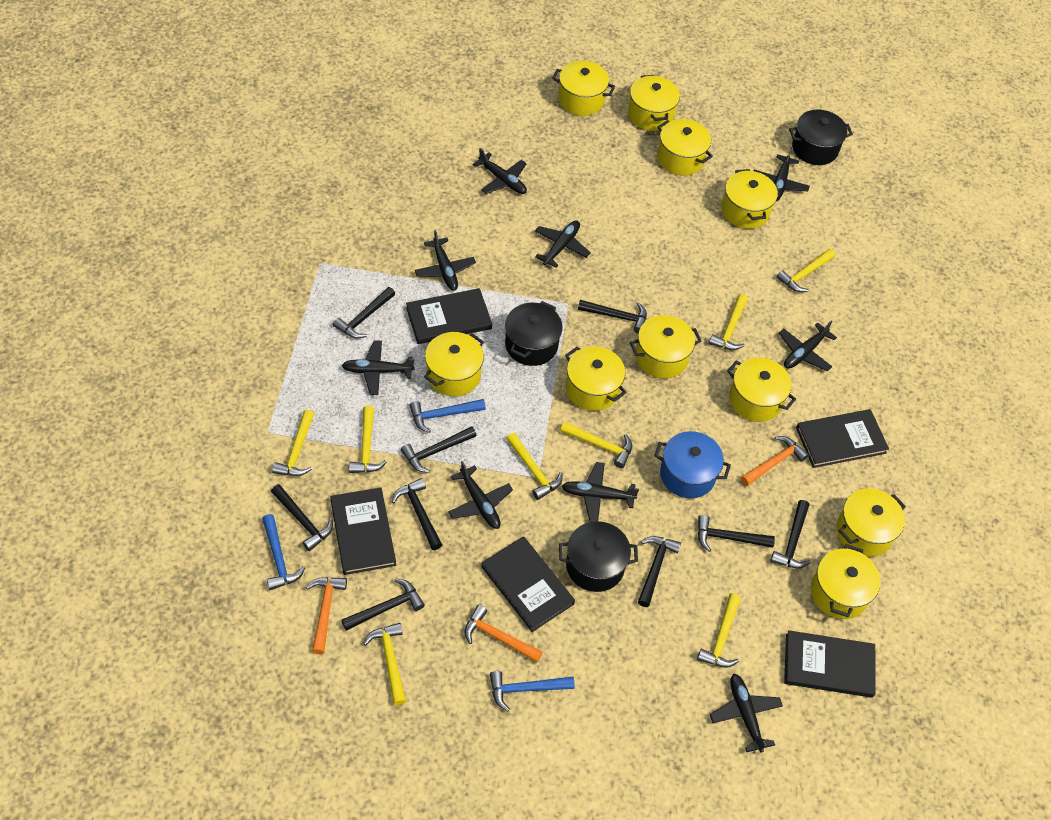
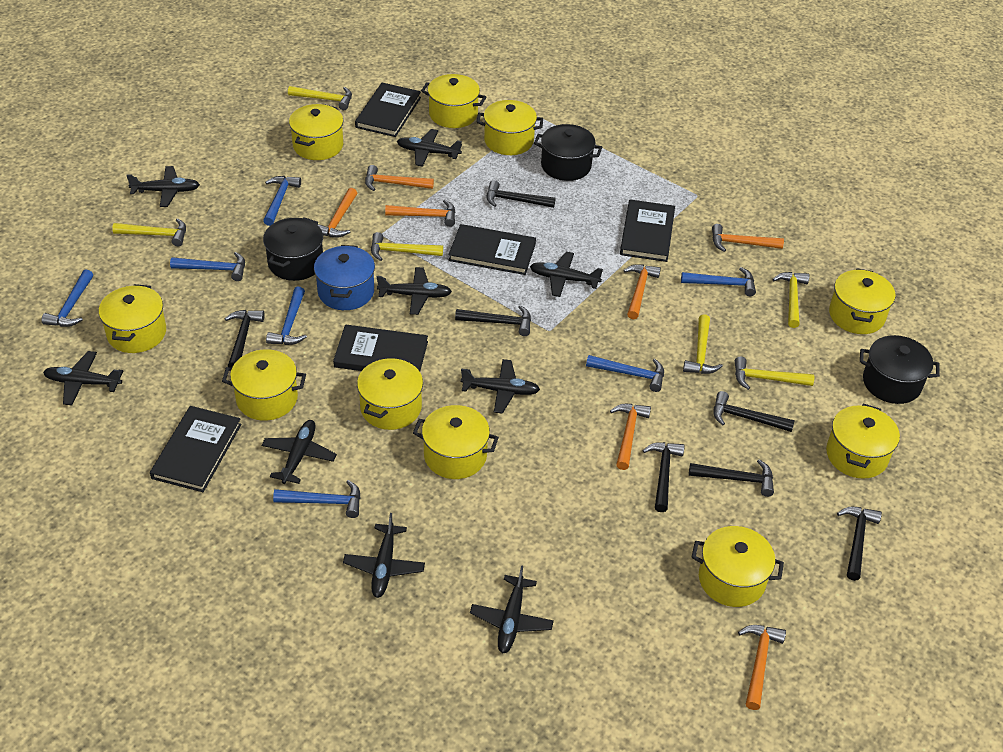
black hammer: 9 -> 7
blue hammer: 3 -> 7
orange hammer: 3 -> 7
yellow hammer: 8 -> 6

